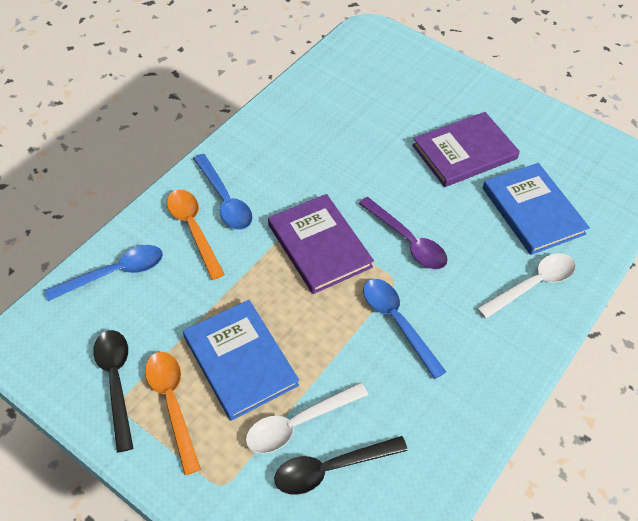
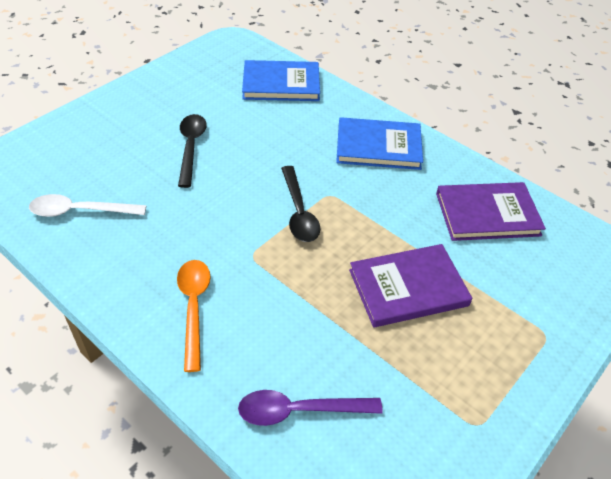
blue spoon: 3 -> 0
orange spoon: 2 -> 1
white spoon: 2 -> 1

